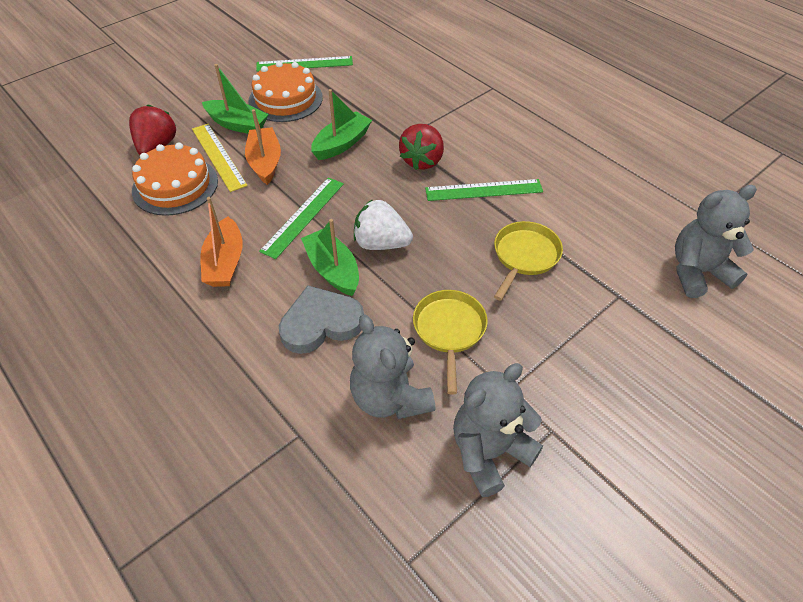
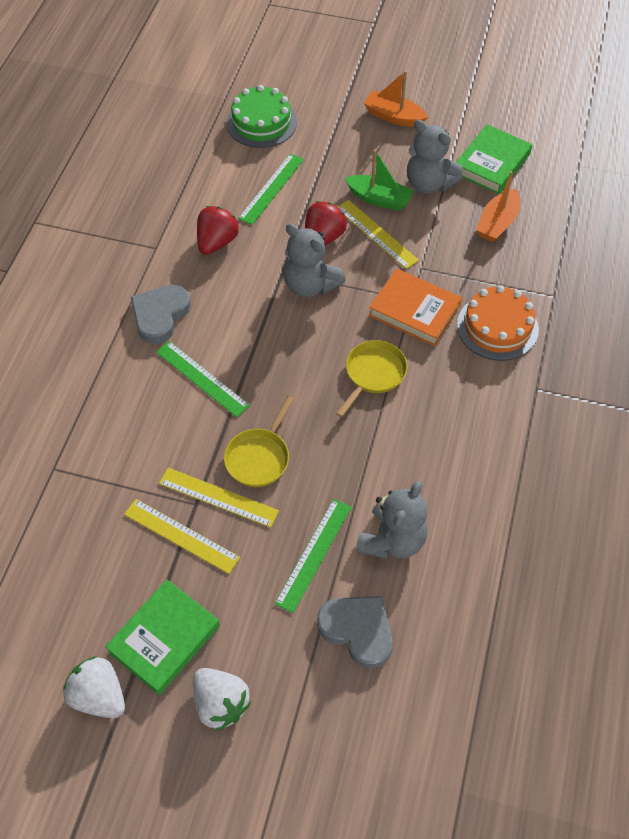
green boat: 3 -> 1
green book: 0 -> 2
green cake: 0 -> 1
grey heart: 1 -> 2
orange book: 0 -> 1
orange cake: 2 -> 1
white strawberry: 1 -> 2
yellow ruler: 1 -> 3

